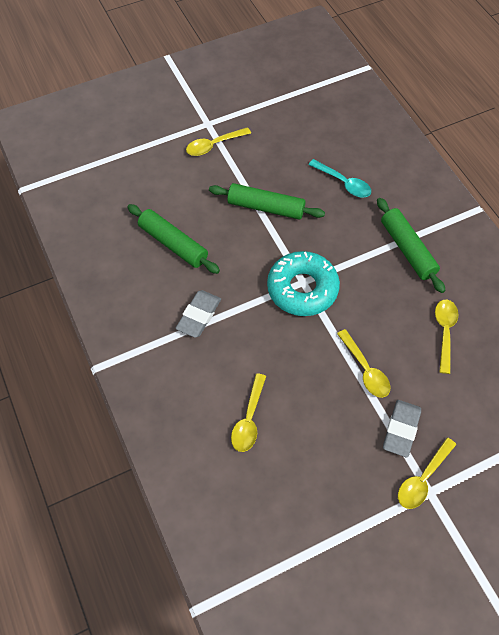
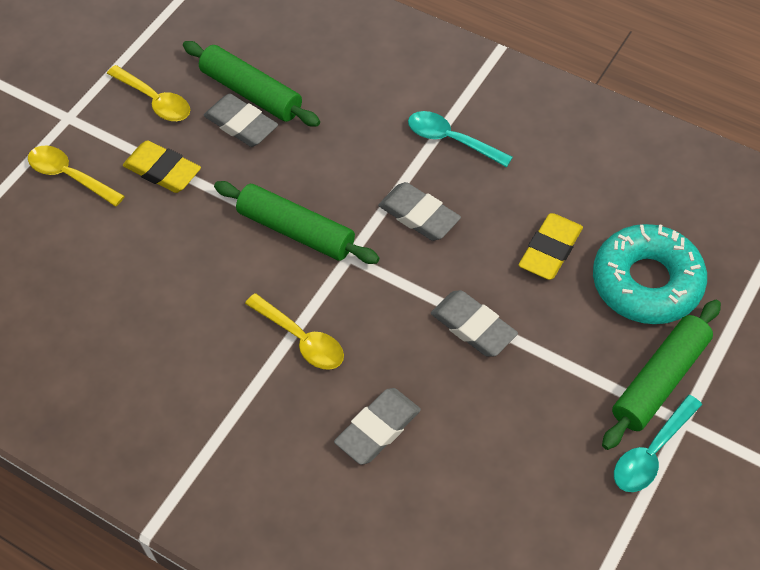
grey eraser: 2 -> 4
turquoise spoon: 1 -> 2
yellow eraser: 0 -> 2
yellow spoon: 5 -> 3

